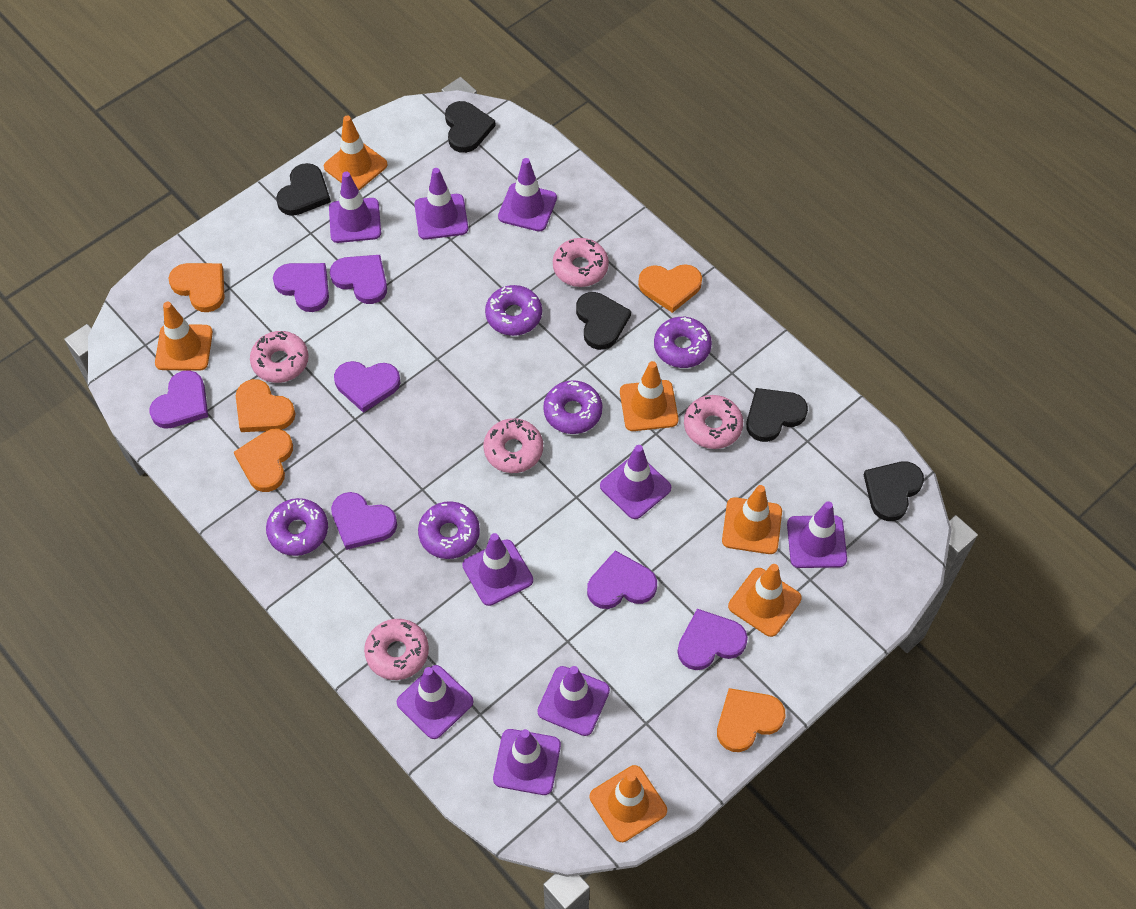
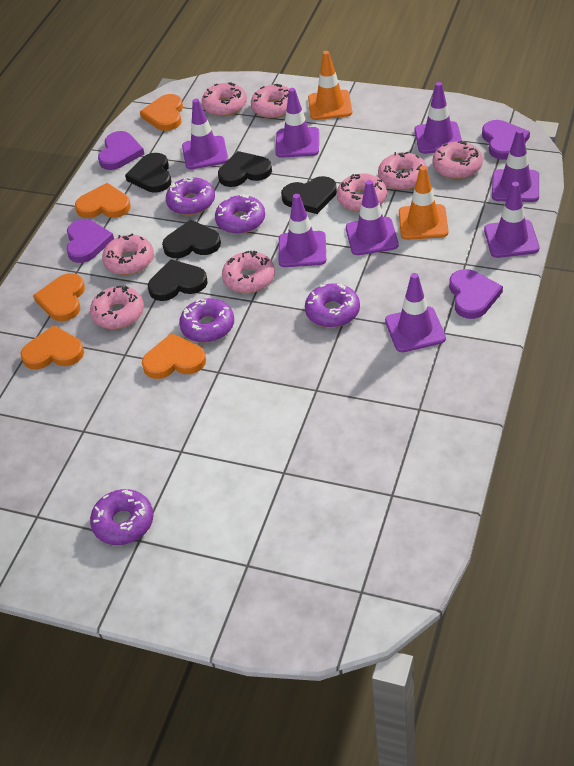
orange traffic cone: 6 -> 2
pink donut: 5 -> 8
purple heart: 7 -> 4
purple traffic cone: 9 -> 8

